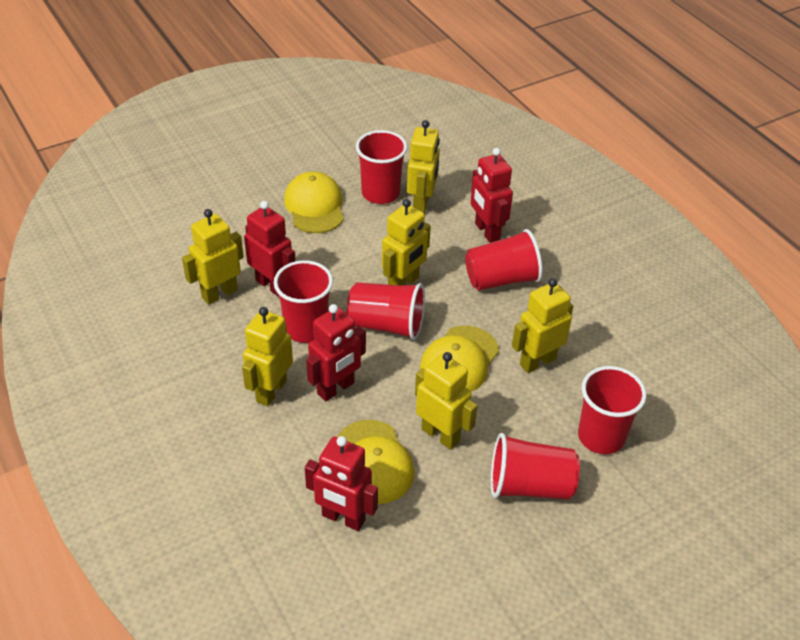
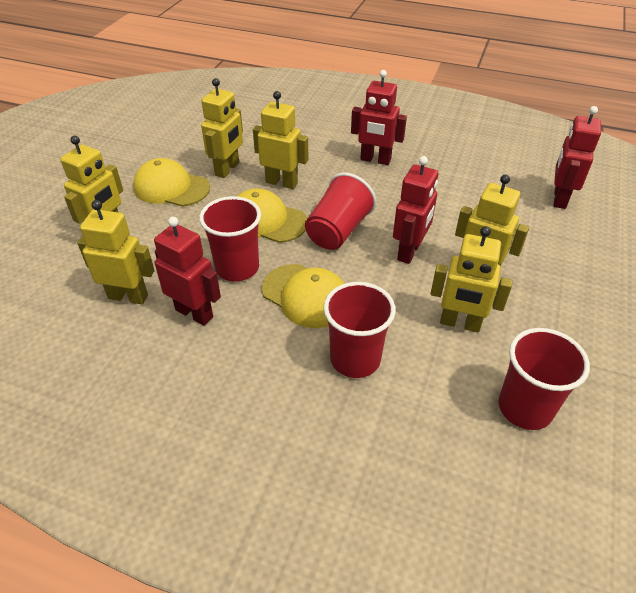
red cup: 6 -> 4

